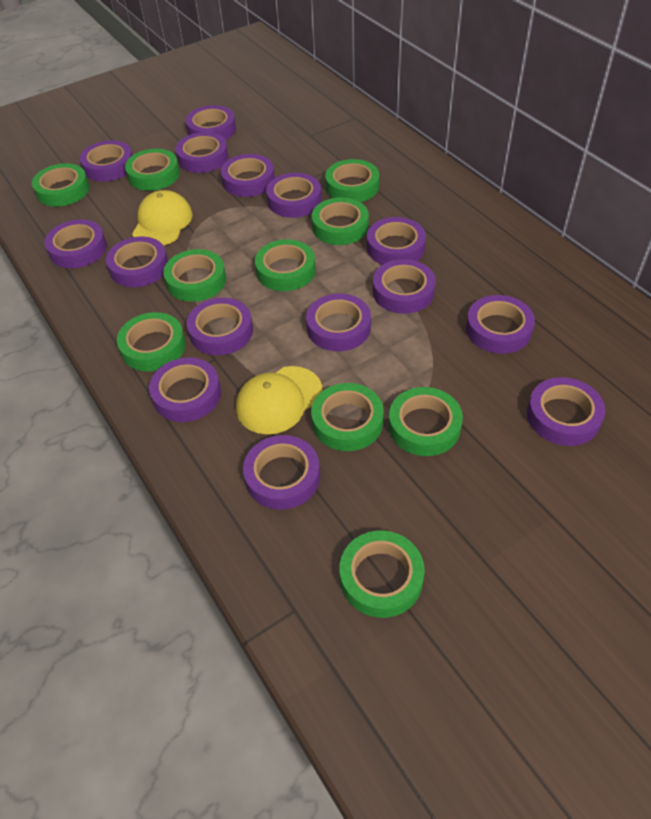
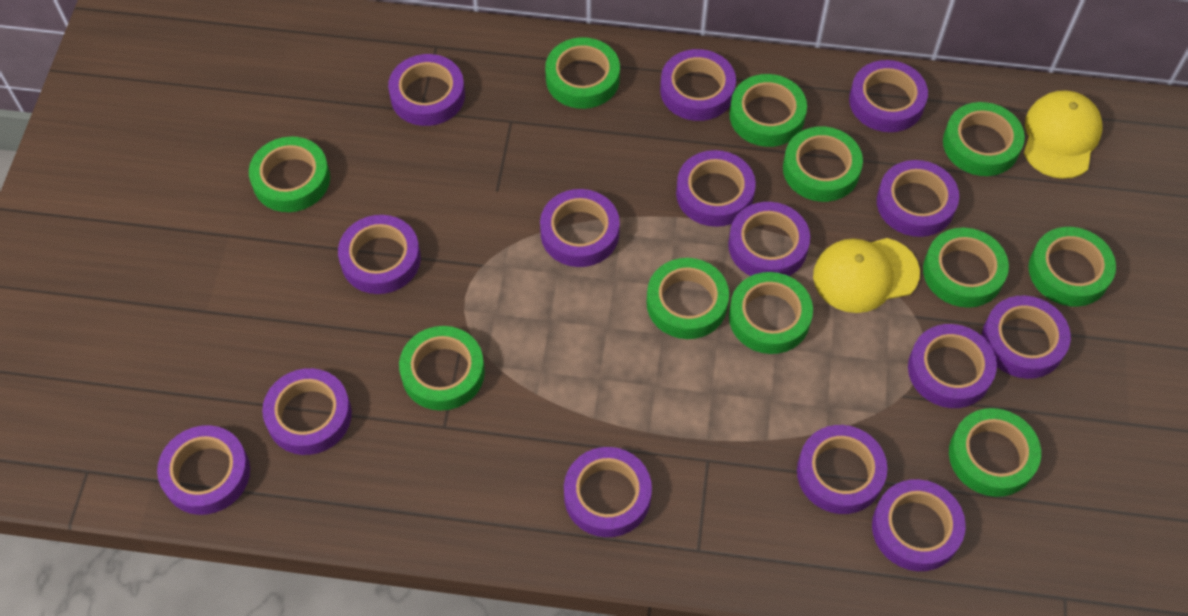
green tape: 10 -> 11

